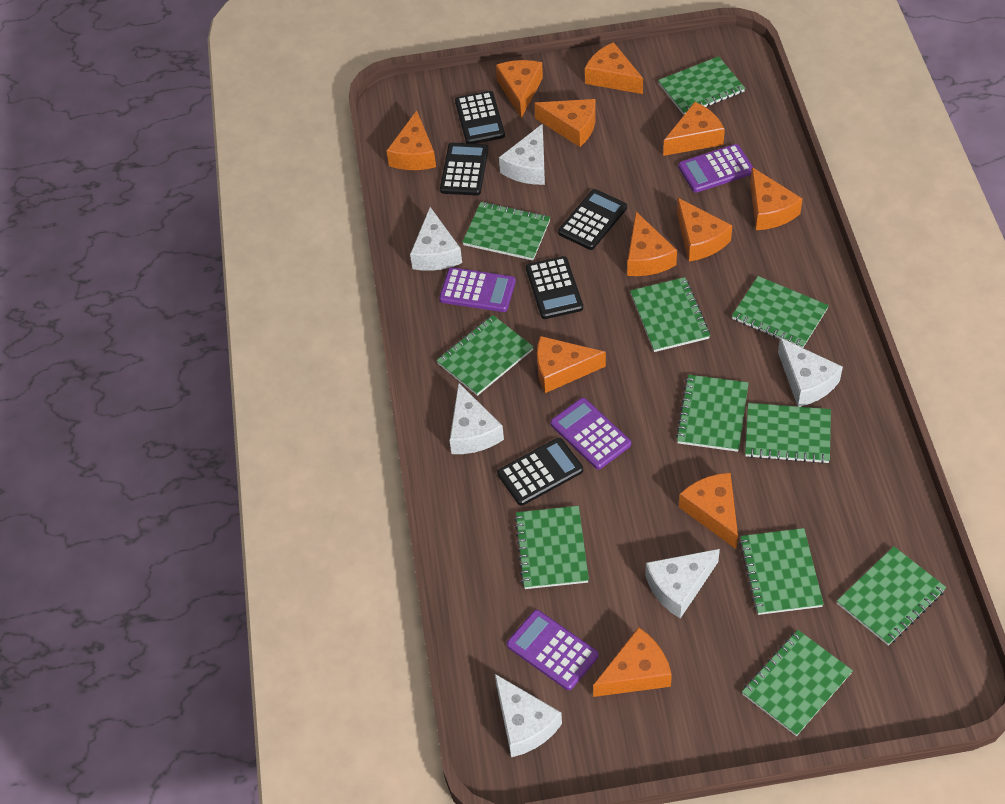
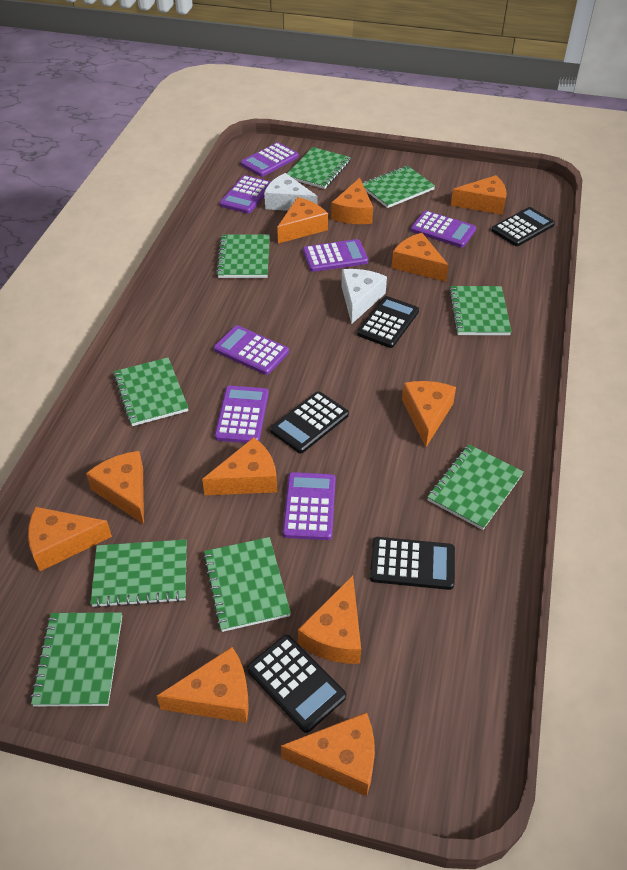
green notebook: 11 -> 9
purple calculator: 4 -> 7
white cheese: 6 -> 2

